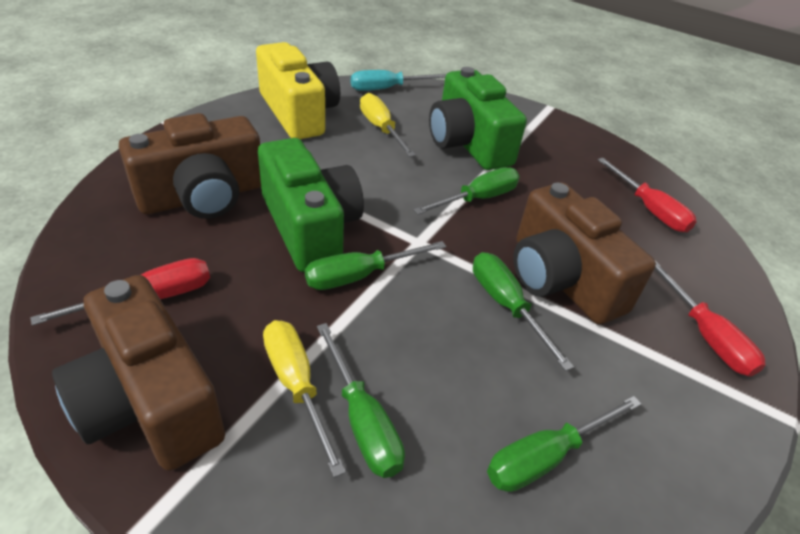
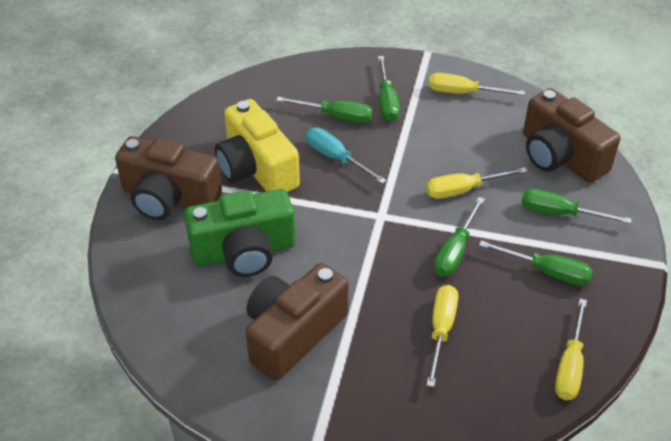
green camera: 2 -> 1
red screwdriver: 3 -> 0
yellow screwdriver: 2 -> 4

